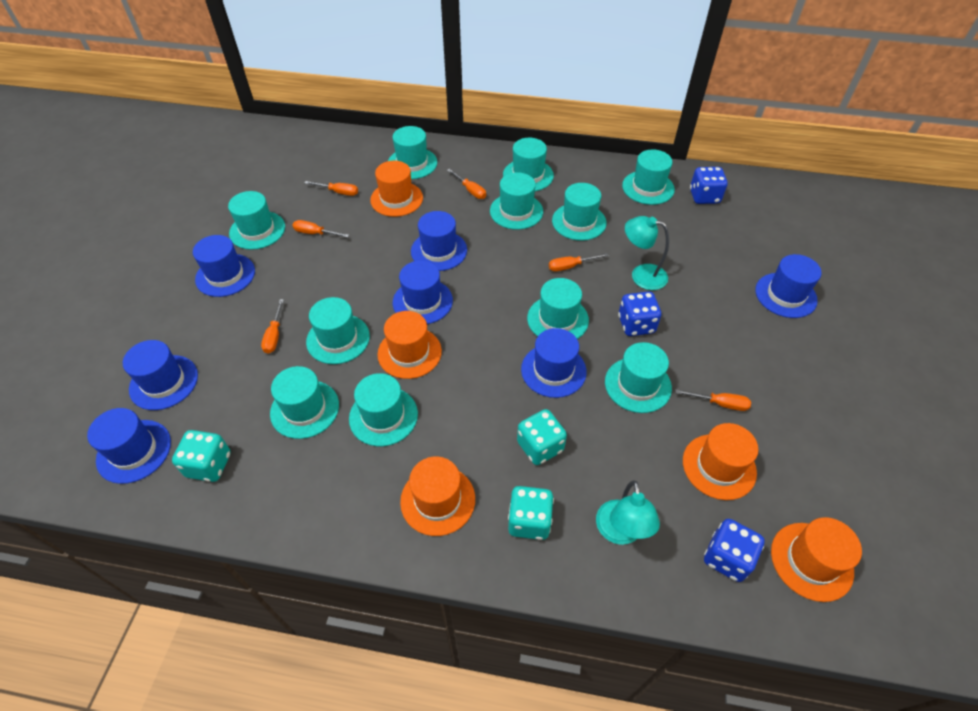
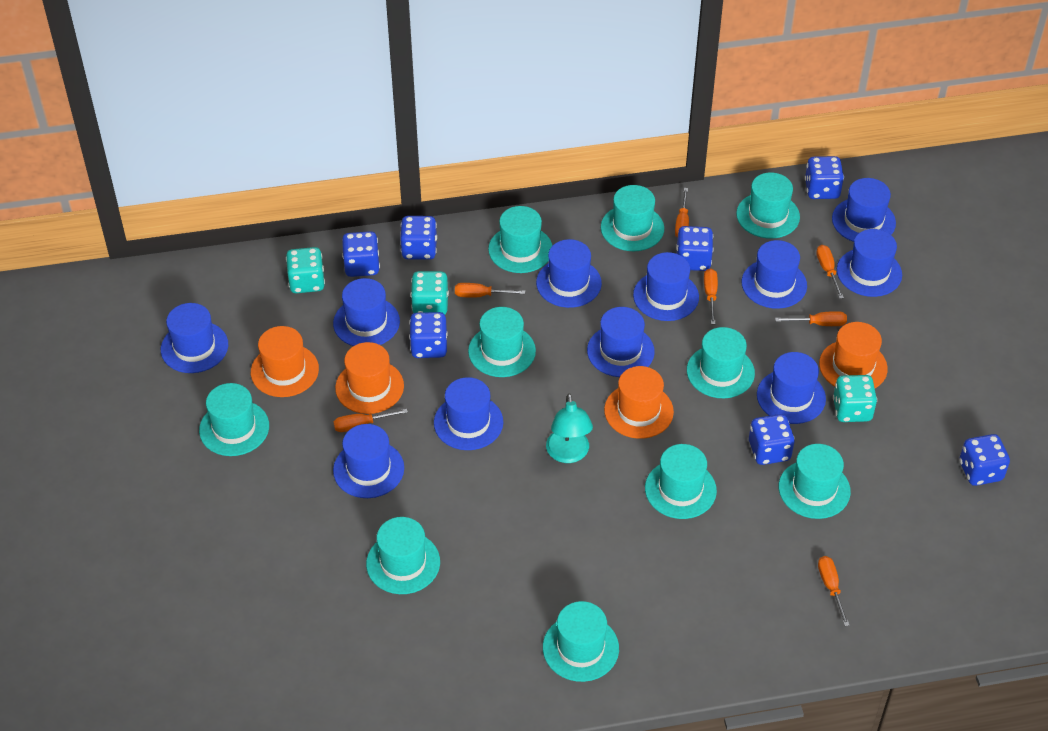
blue dice: 3 -> 7
blue hat: 7 -> 11
orange hat: 5 -> 4
orange screwdriver: 6 -> 7
turquoise hat: 11 -> 10
turquoise lamp: 2 -> 1

